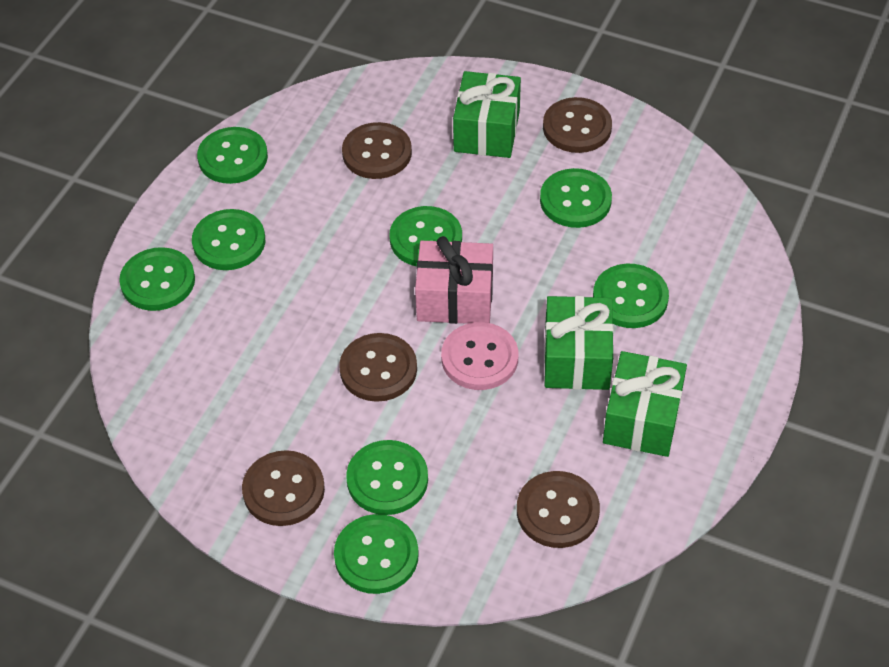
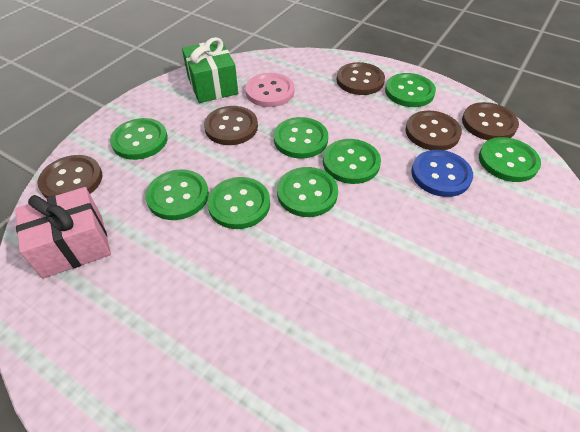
blue button: 0 -> 1
green gift: 3 -> 1

